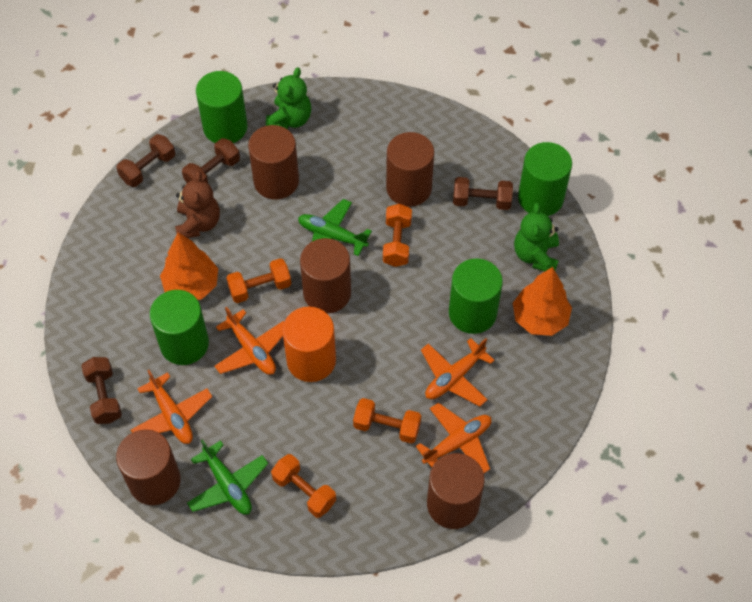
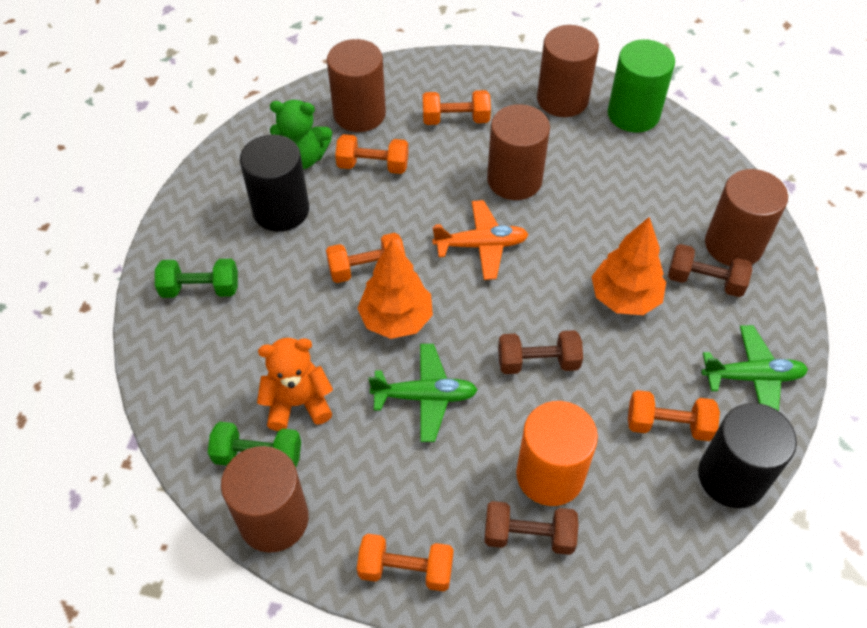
black cylinder: 0 -> 2
brown dumbbell: 4 -> 3
brown teddy bear: 1 -> 0
green cylinder: 4 -> 1
green dumbbell: 0 -> 2
green teddy bear: 2 -> 1
orange dumbbell: 4 -> 5
orange plane: 4 -> 1
orange teddy bear: 0 -> 1

